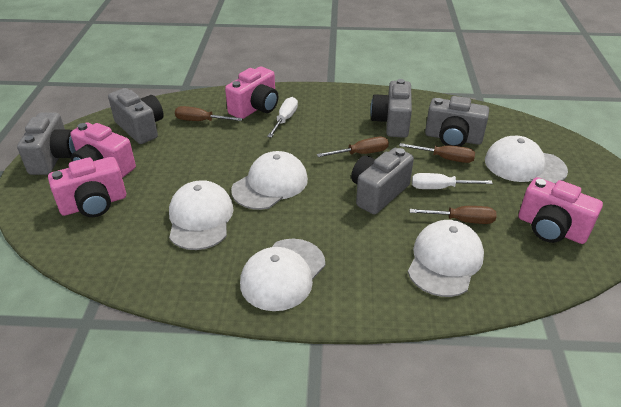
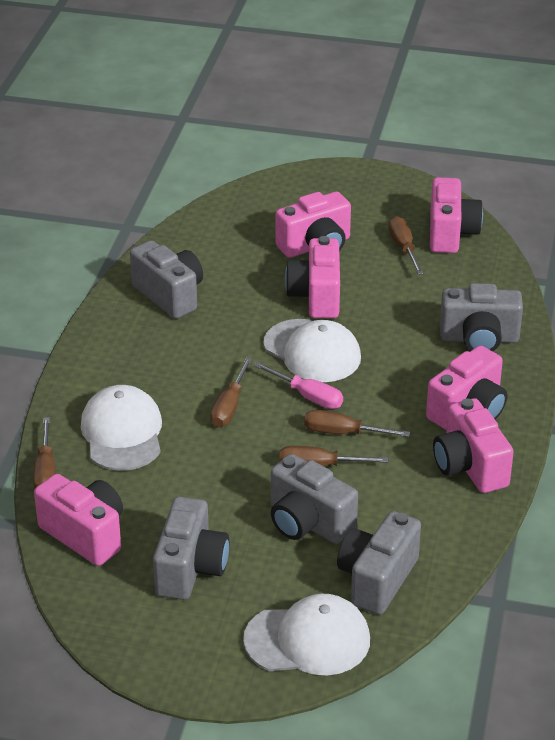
brown screwdriver: 4 -> 5
pink camera: 4 -> 6
pink screwdriver: 0 -> 1
white cap: 5 -> 3
white screwdriver: 2 -> 0

